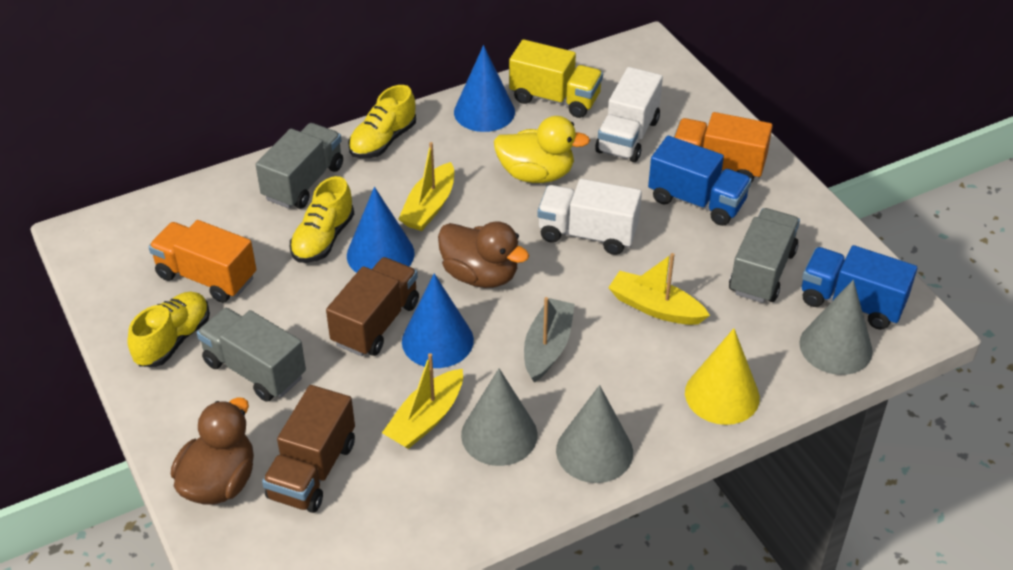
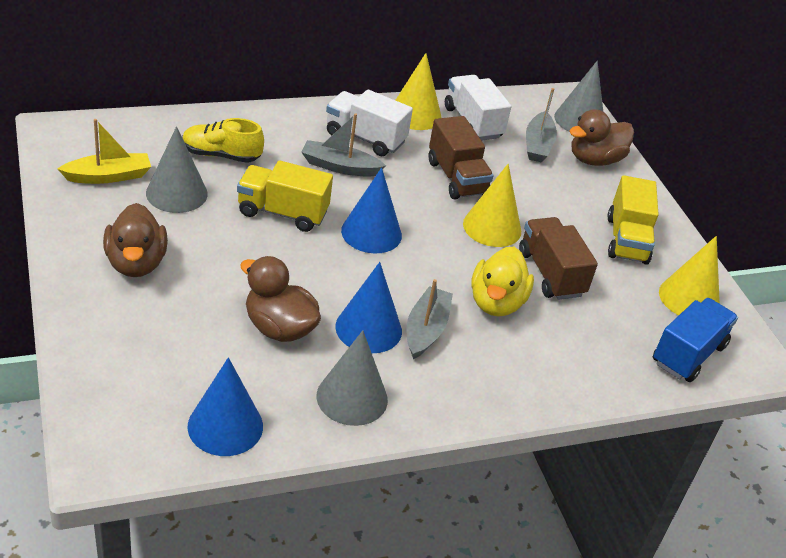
blue truck: 2 -> 1
brown duck: 2 -> 3
grey boat: 1 -> 3
grey truck: 3 -> 0
orange truck: 2 -> 0
yellow boat: 3 -> 1
yellow cone: 1 -> 3
yellow shoe: 3 -> 1
yellow truck: 1 -> 2

